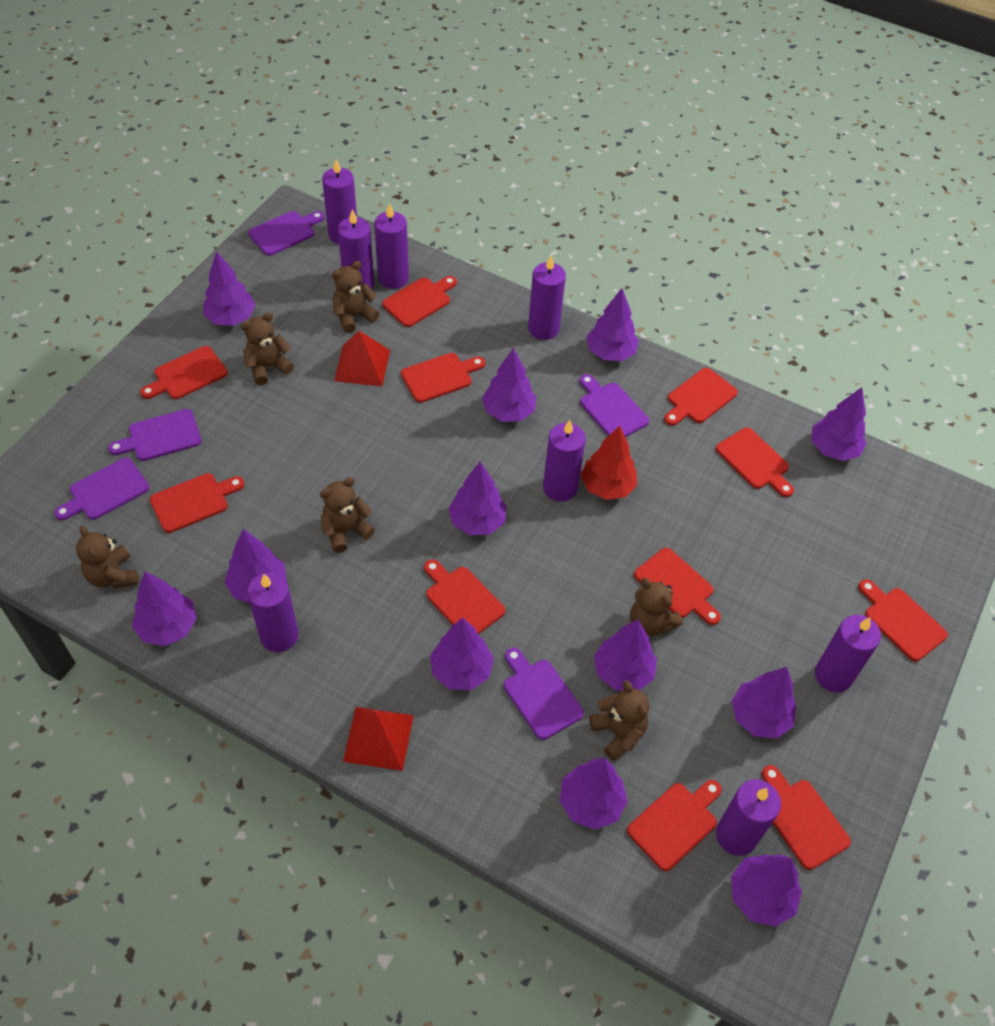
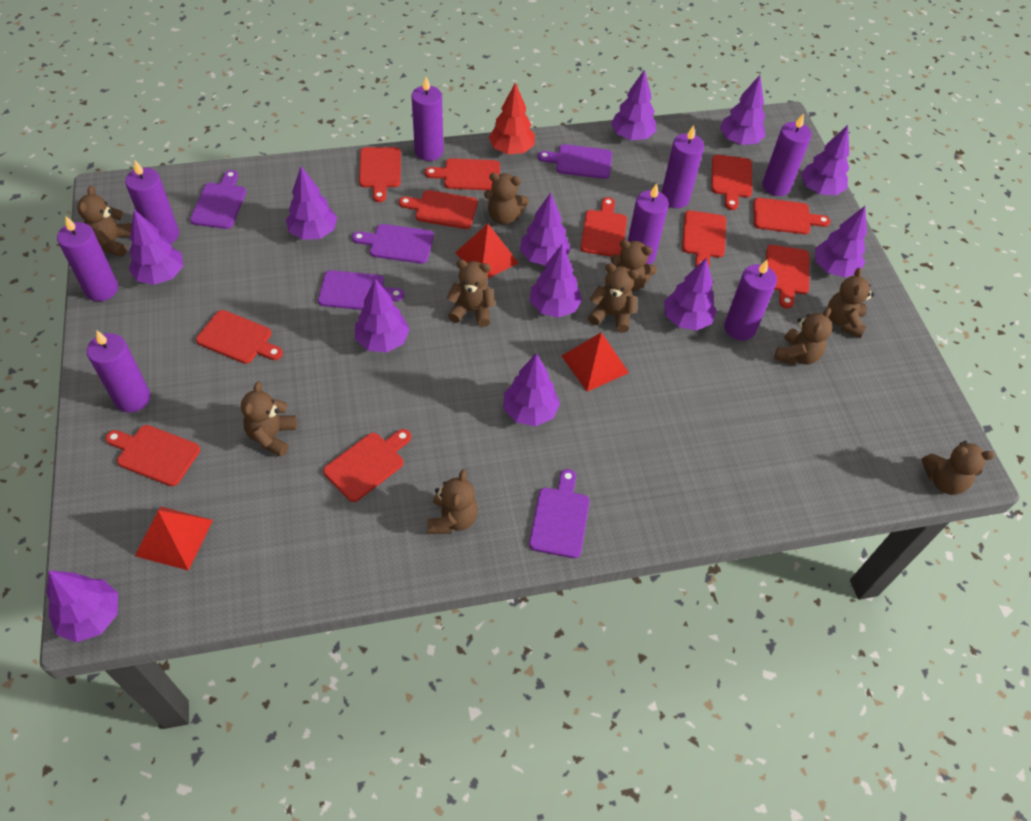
brown teddy bear: 6 -> 10
red pyramid: 2 -> 3

